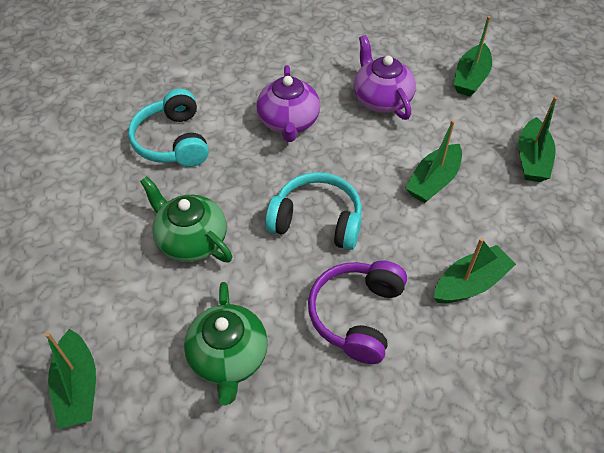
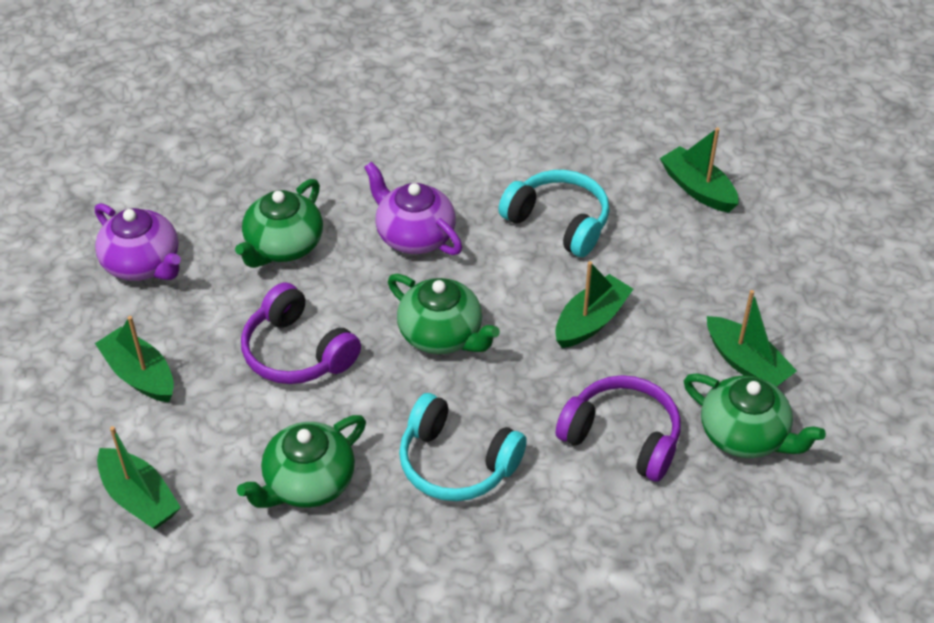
green teapot: 2 -> 4
purple headphones: 1 -> 2

